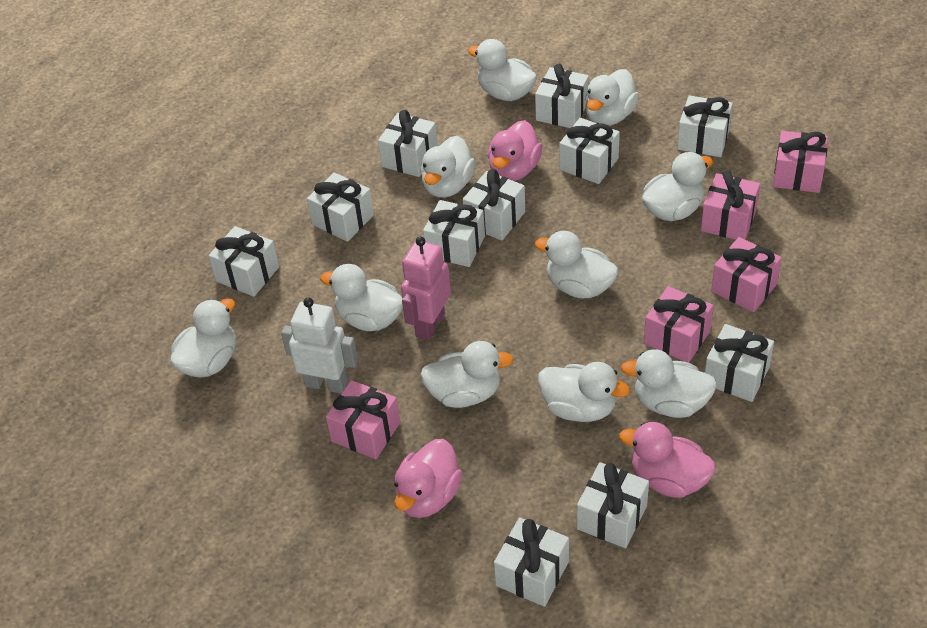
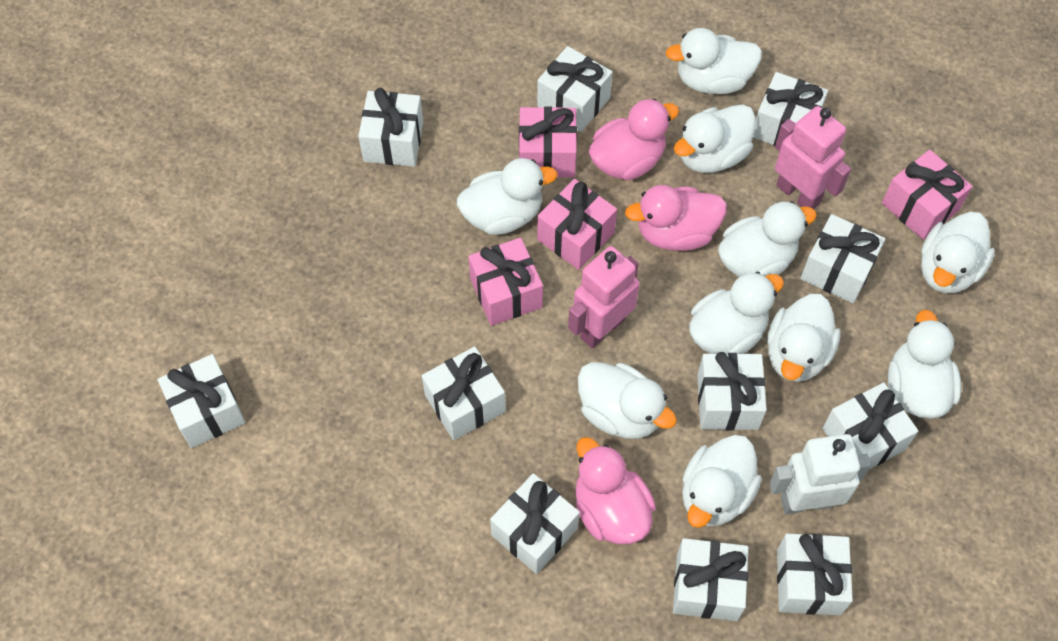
pink gift: 5 -> 4
pink robot: 1 -> 2

